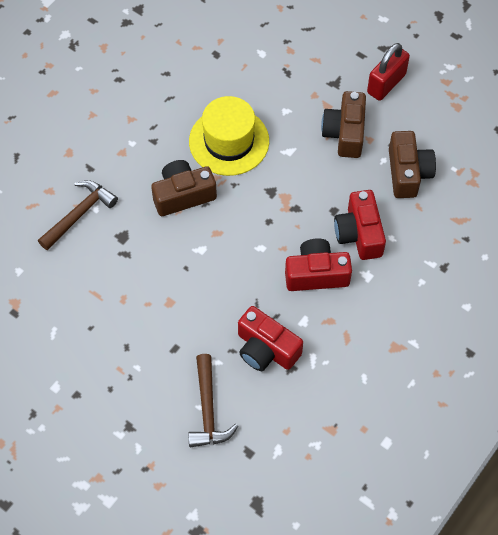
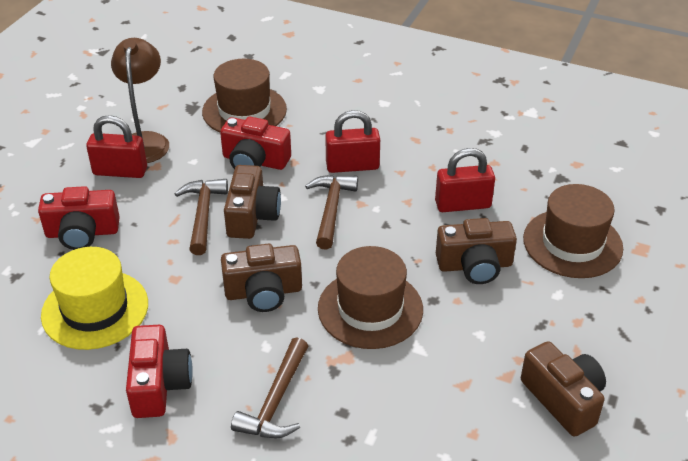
brown camera: 3 -> 4
brown hammer: 2 -> 3
brown hat: 0 -> 3
brown lamp: 0 -> 1
red padlock: 1 -> 3

